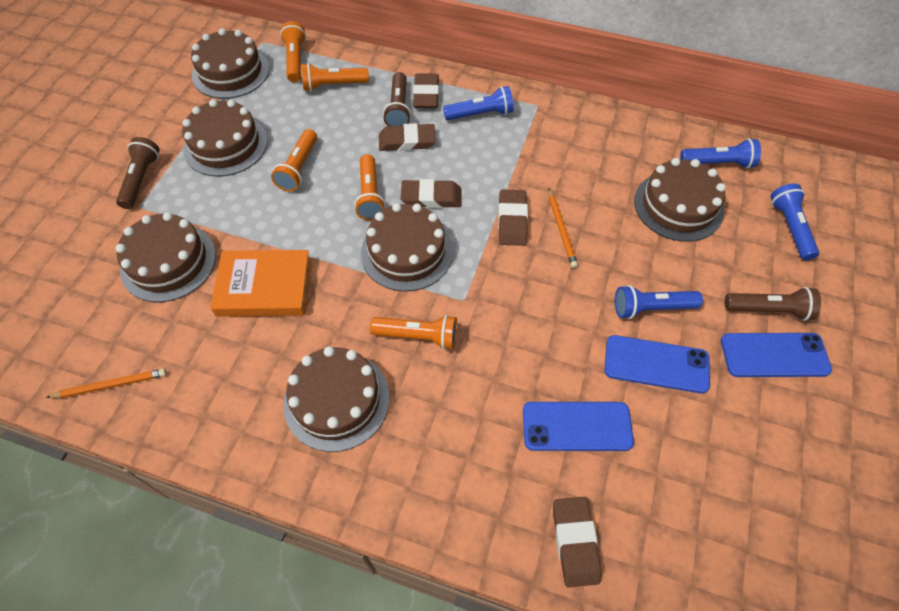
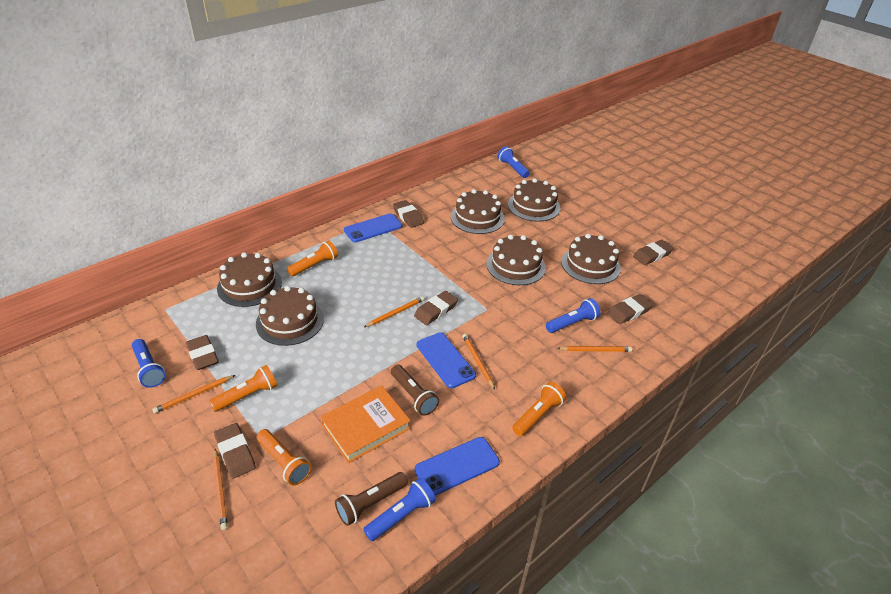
brown eraser: 5 -> 6
brown flashlight: 3 -> 2
orange flashlight: 5 -> 4
orange pencil: 2 -> 5

